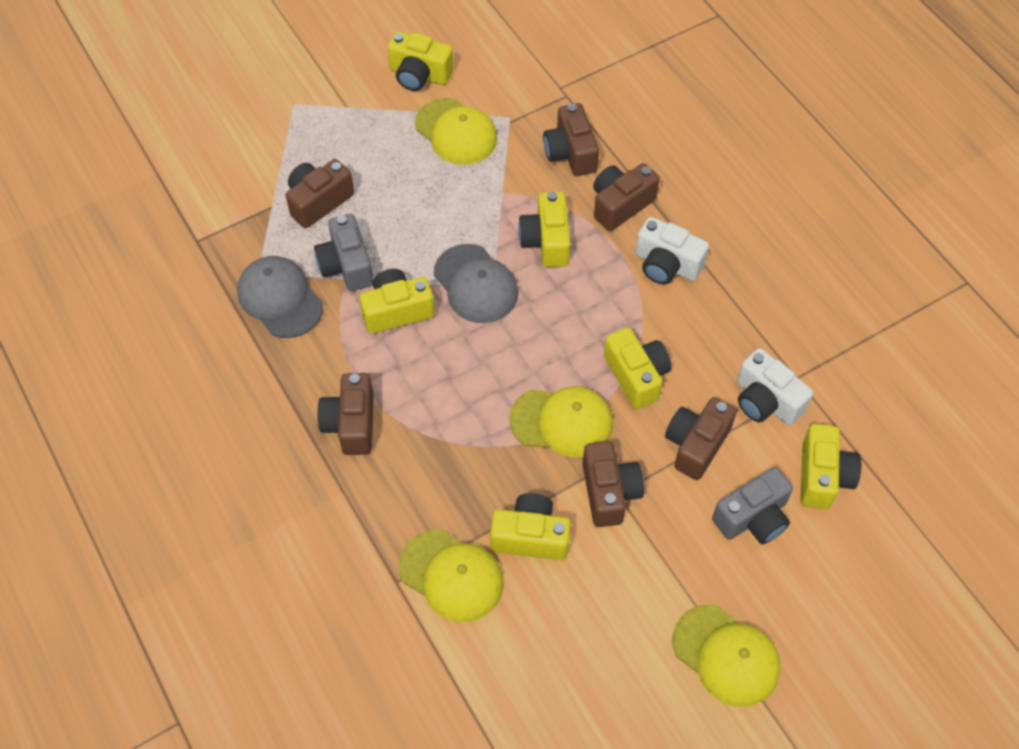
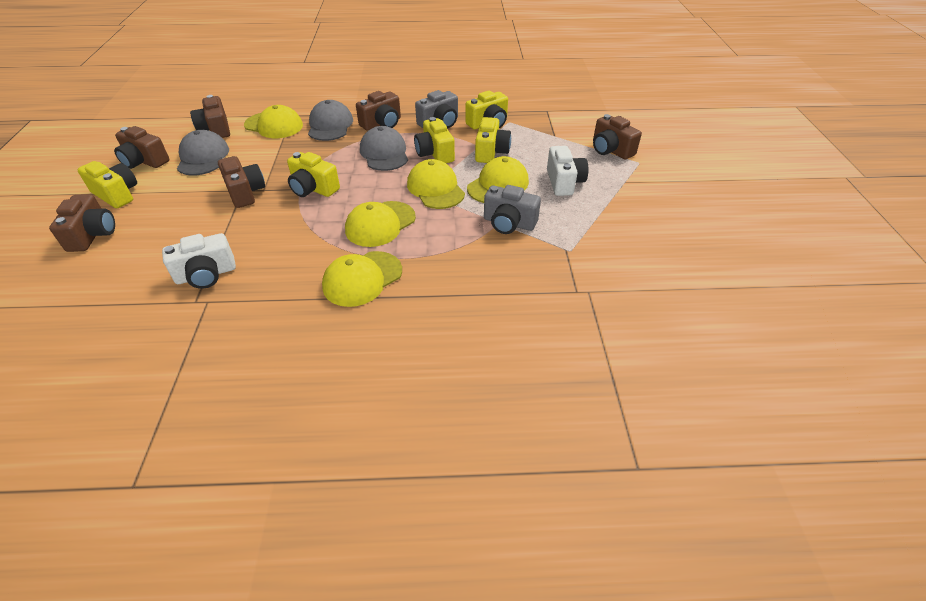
grey cap: 2 -> 3
yellow camera: 6 -> 5
yellow cap: 4 -> 5

